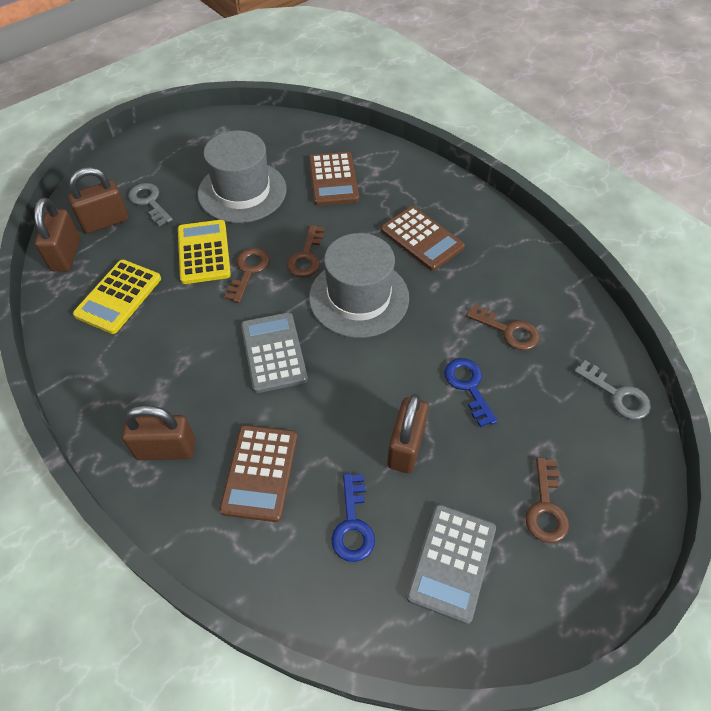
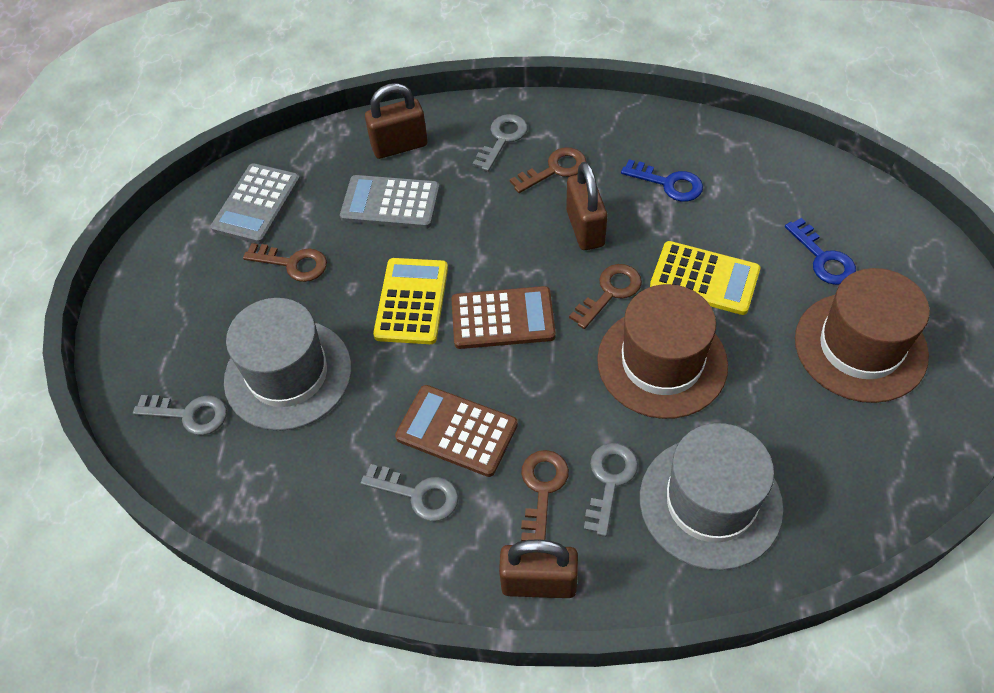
brown calculator: 3 -> 2
brown hat: 0 -> 2
brown padlock: 4 -> 3
grey key: 2 -> 4

